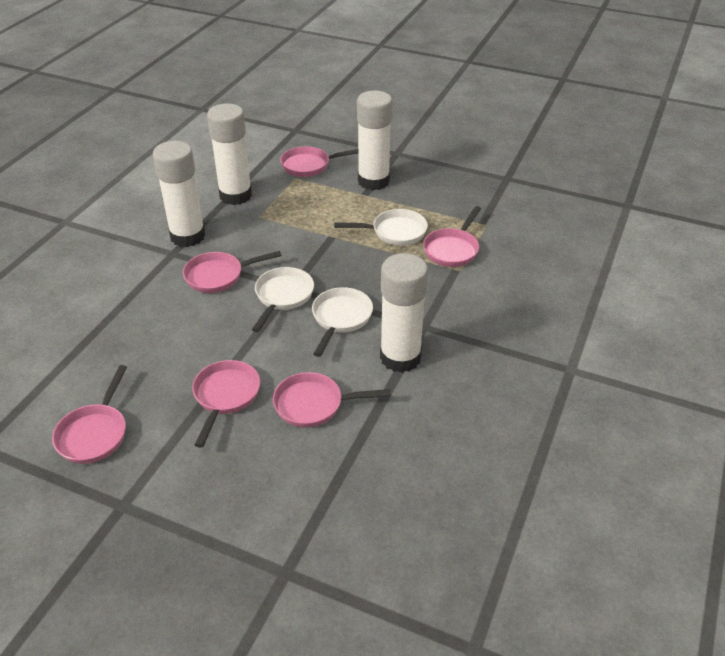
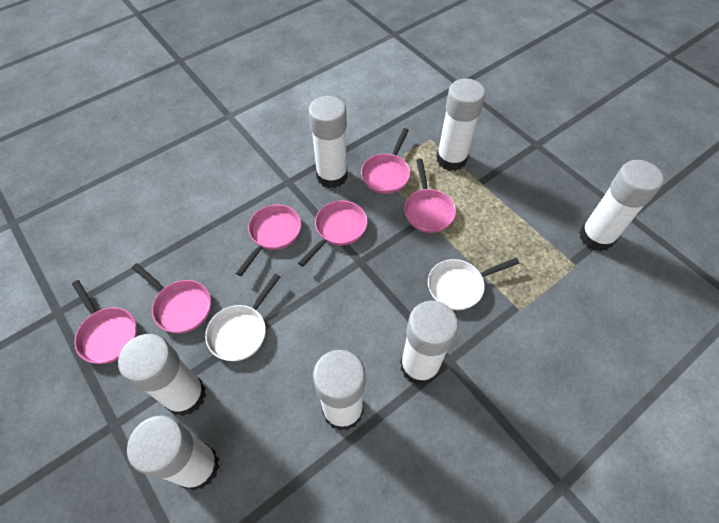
white glue stick: 4 -> 7
white pan: 3 -> 2

